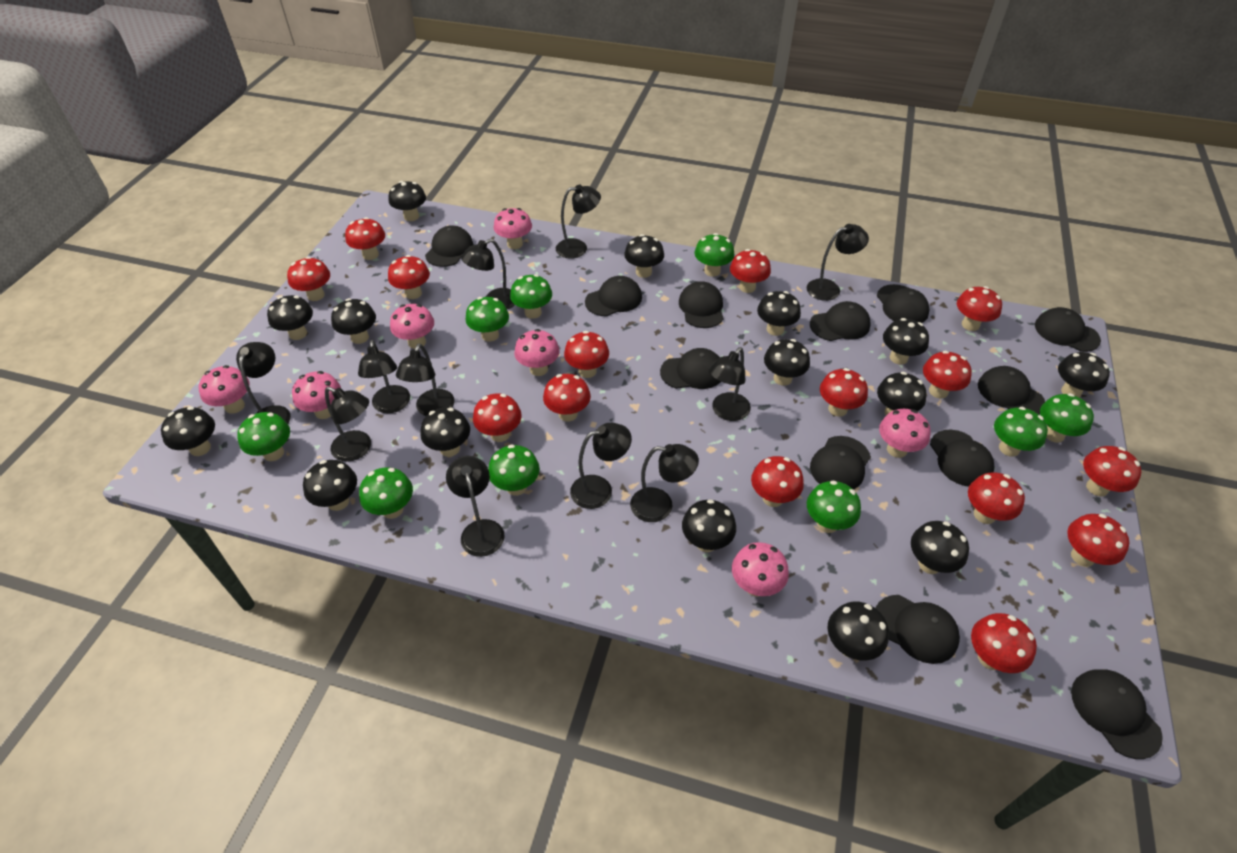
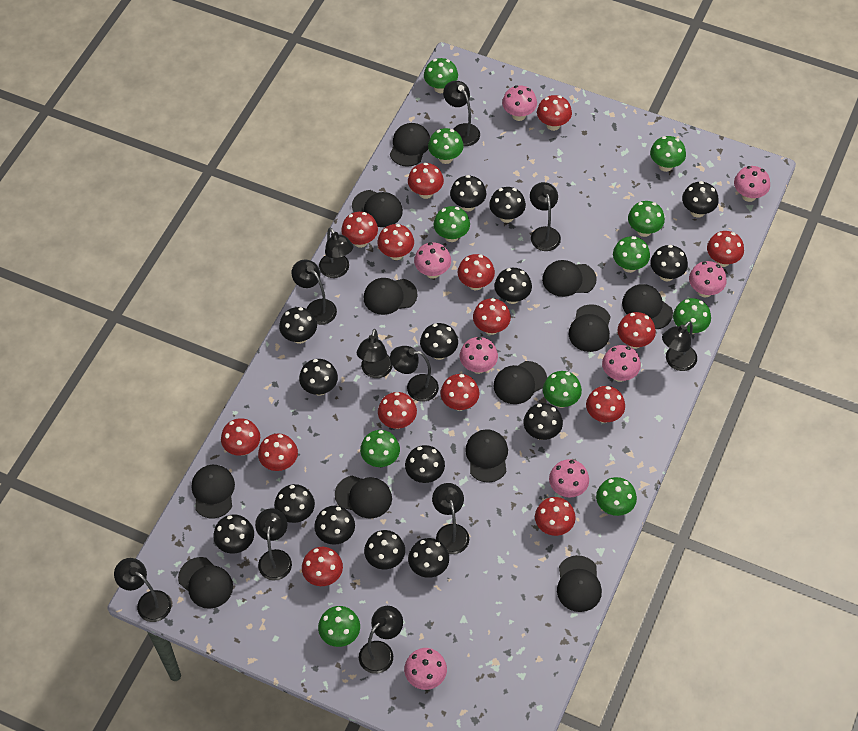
green mushroom: 9 -> 11
pink mushroom: 7 -> 8

